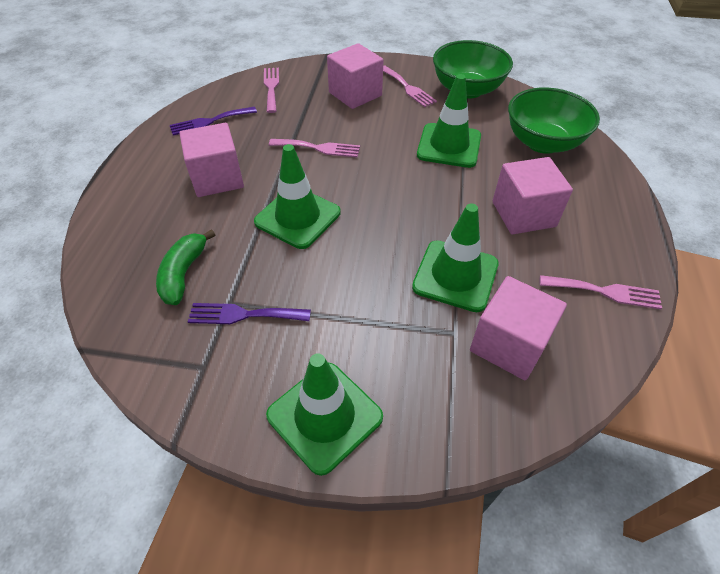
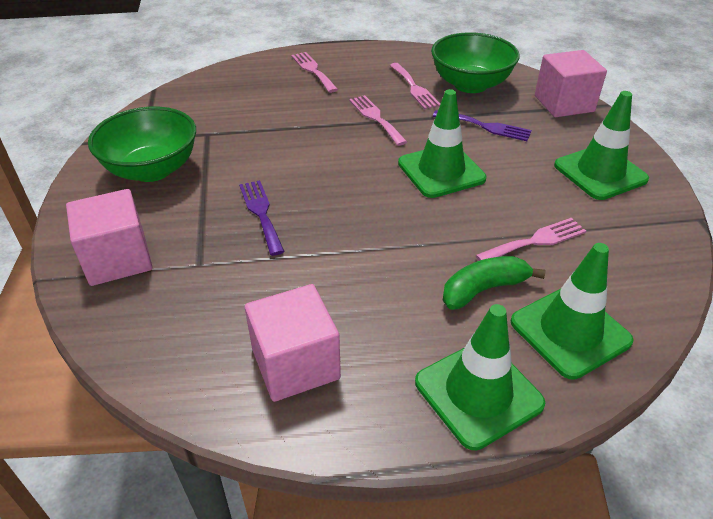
pink cube: 4 -> 3

